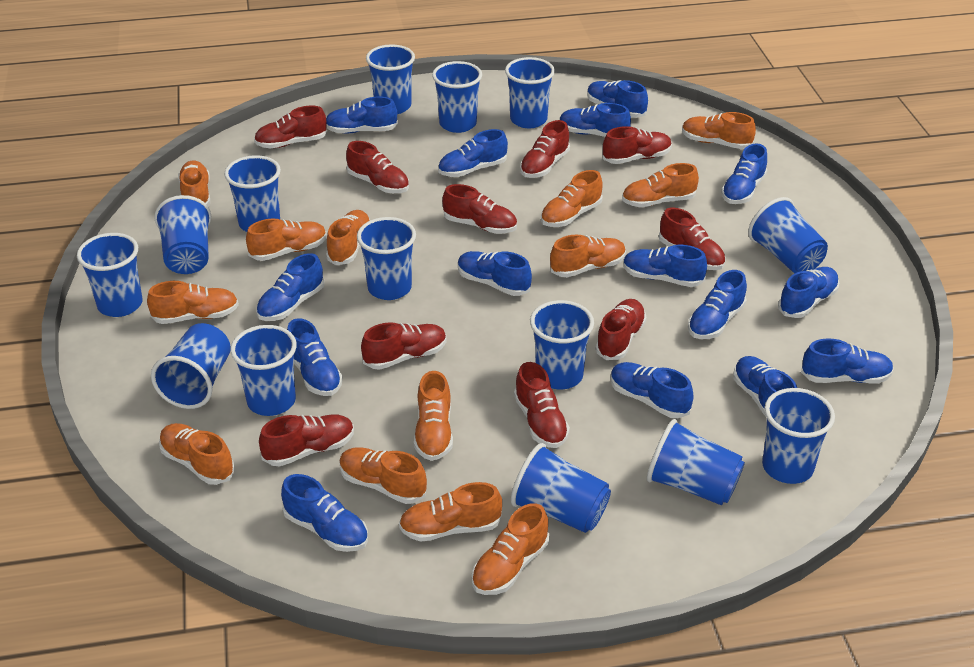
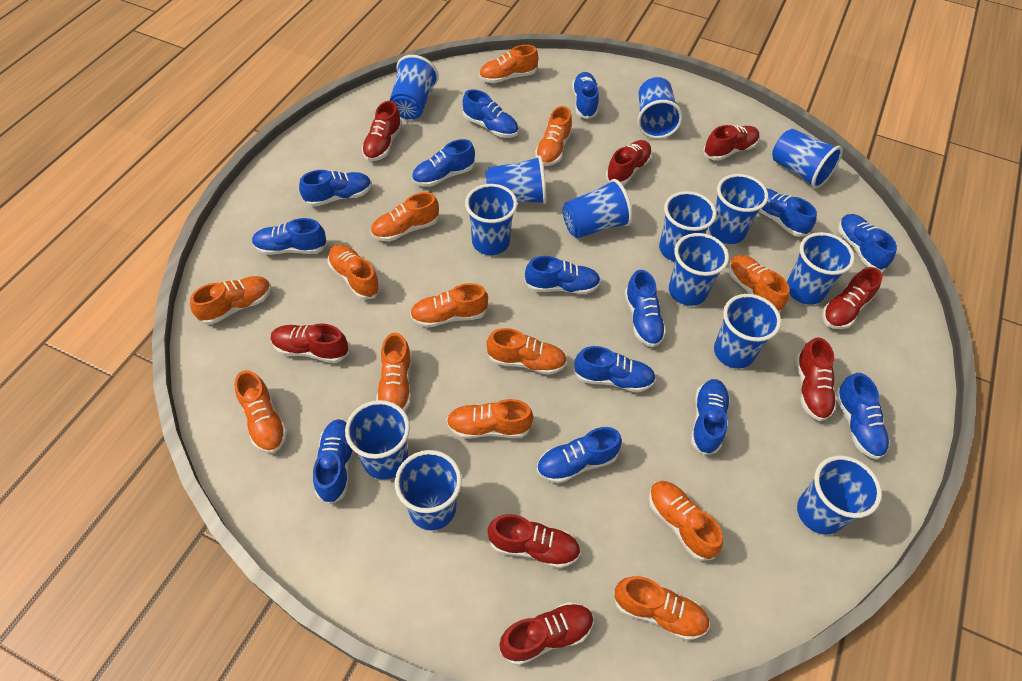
blue shoe: 15 -> 14
red shoe: 10 -> 8

